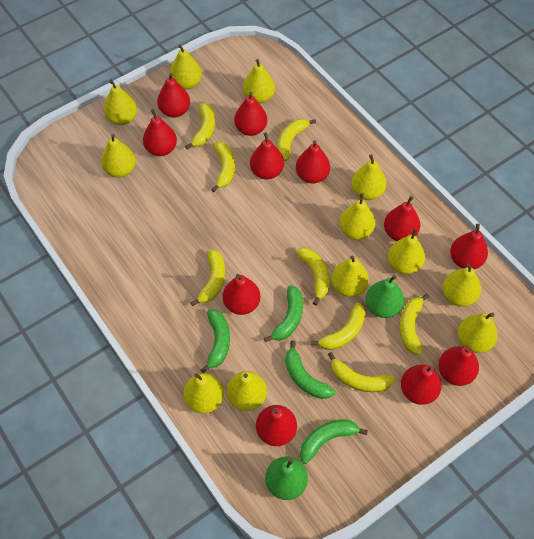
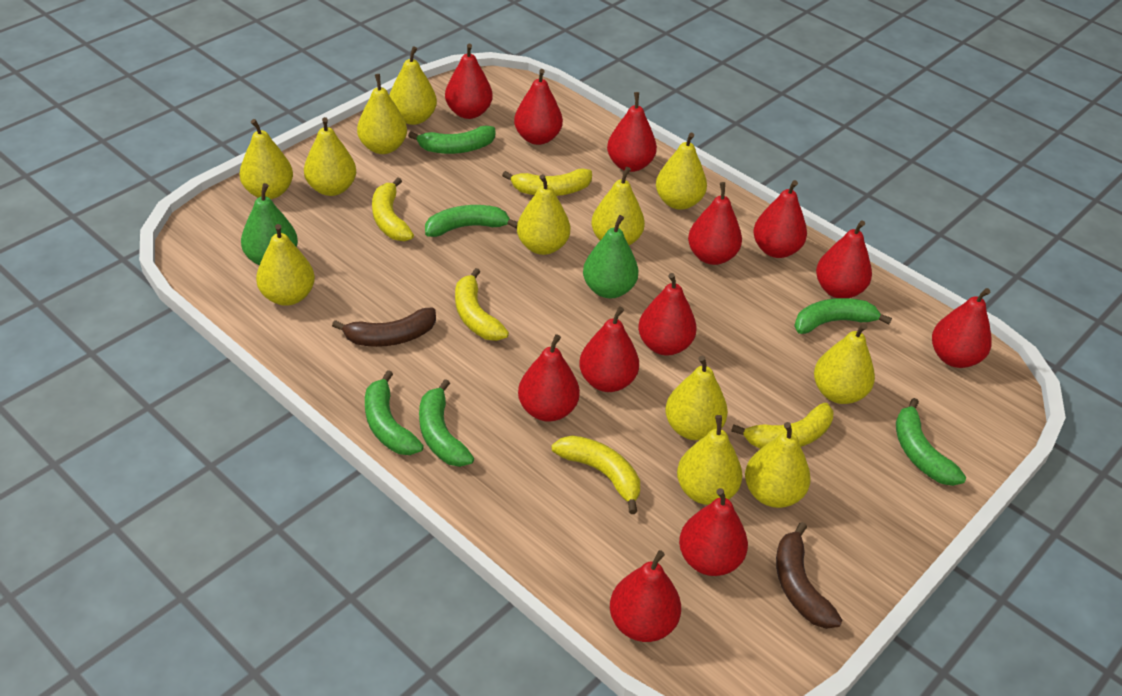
brown banana: 0 -> 2
green banana: 4 -> 6
red pear: 11 -> 12
yellow banana: 8 -> 5

